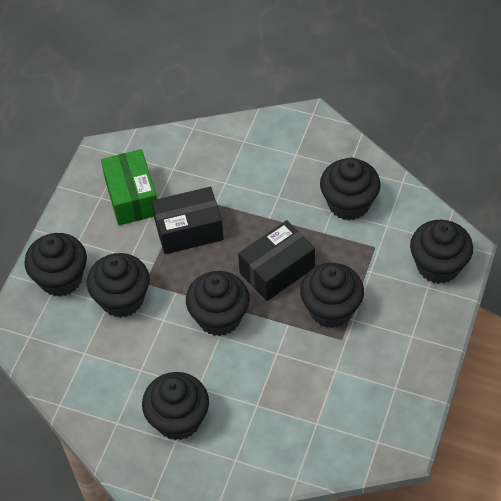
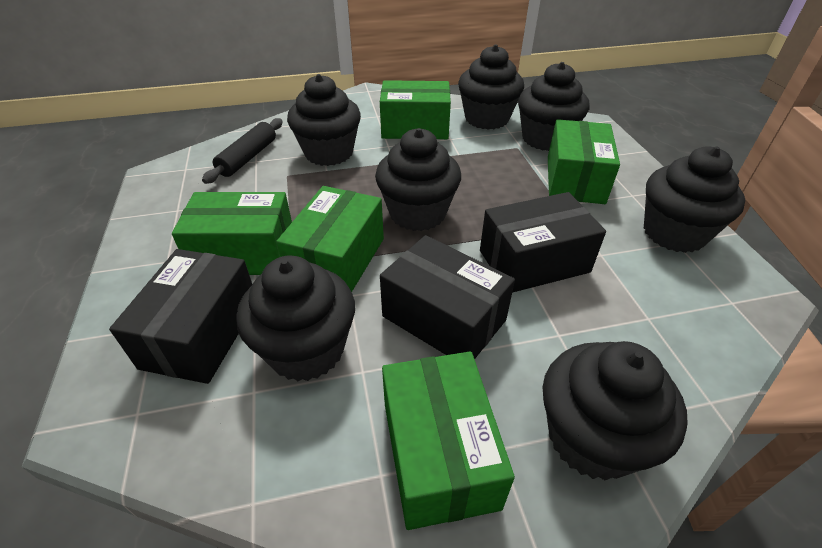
black box: 2 -> 3
black rolling pin: 0 -> 1
green box: 1 -> 5

